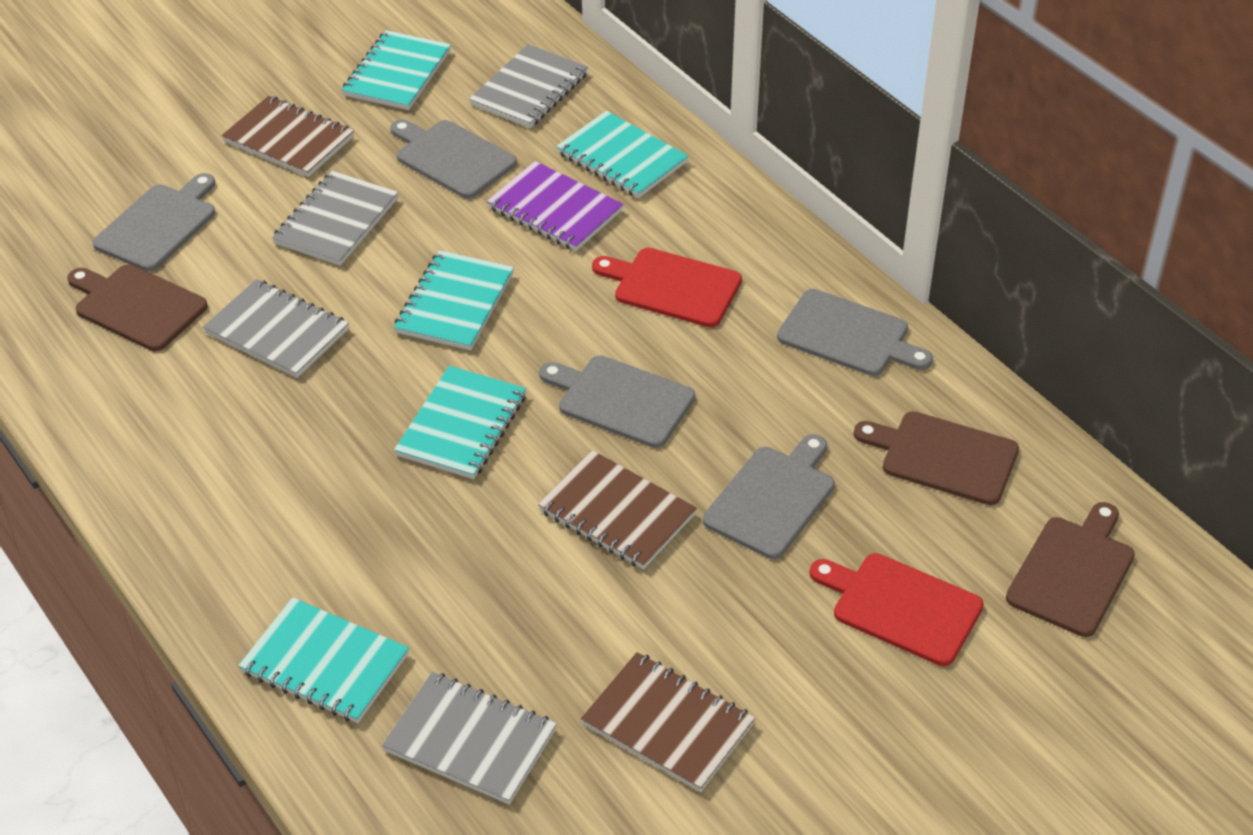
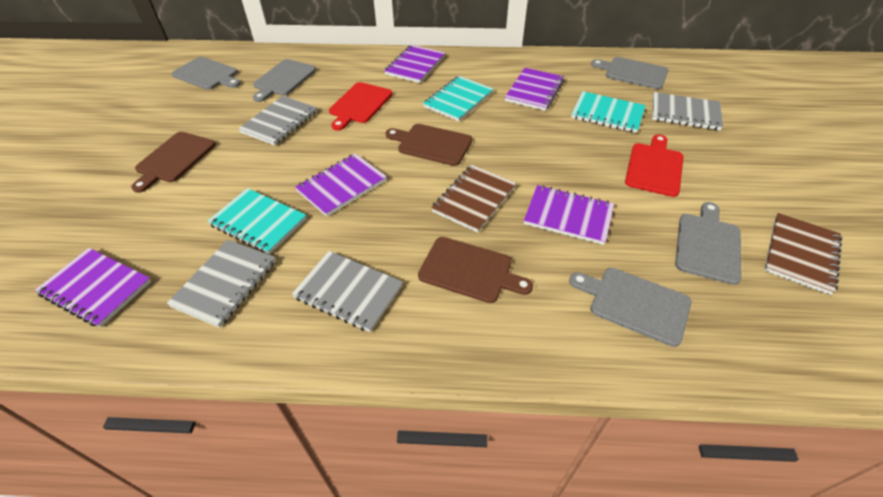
brown notebook: 3 -> 2
purple notebook: 1 -> 5
turquoise notebook: 5 -> 3

